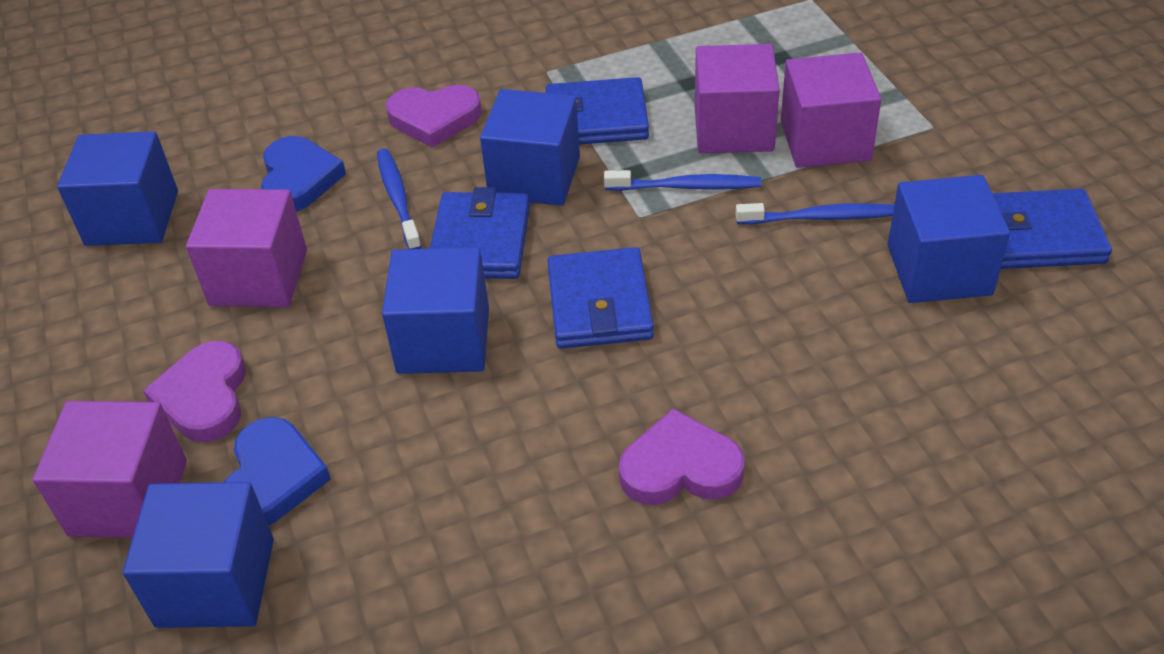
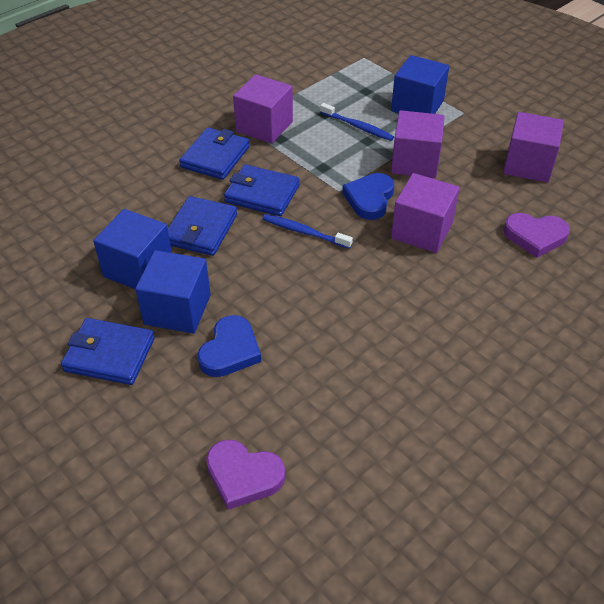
blue cube: 5 -> 3
blue toothbrush: 3 -> 2
purple heart: 3 -> 2

